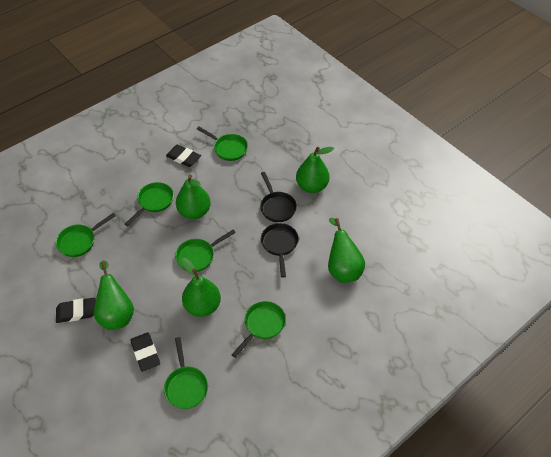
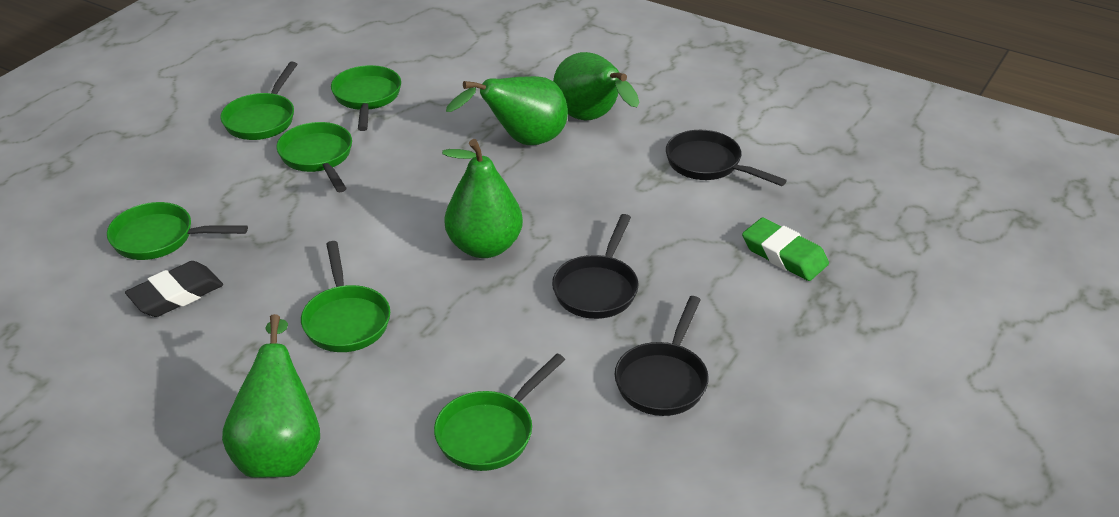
black eraser: 3 -> 1
black pan: 2 -> 3
green eraser: 0 -> 1
green pear: 5 -> 4

